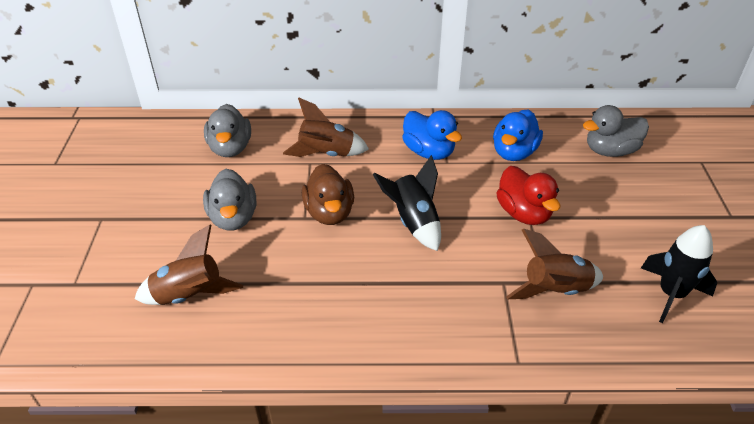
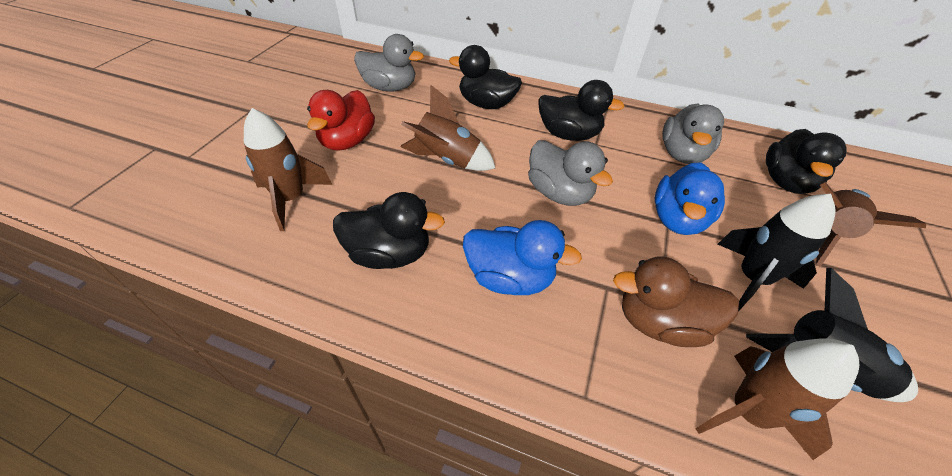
black duck: 0 -> 4
brown rocket: 3 -> 4

